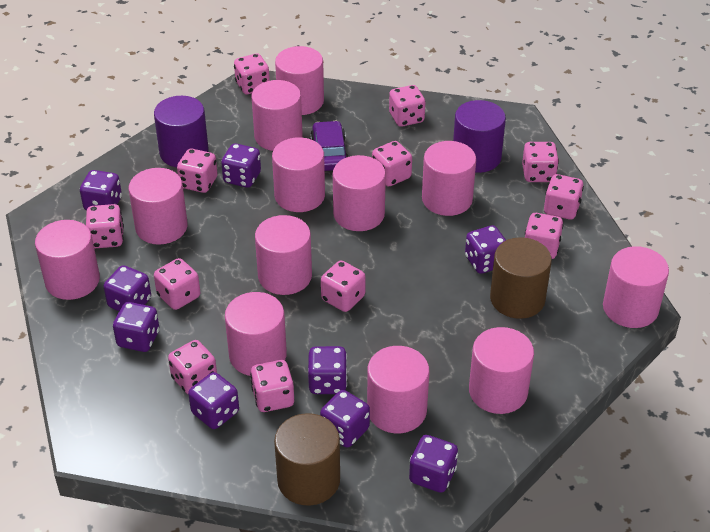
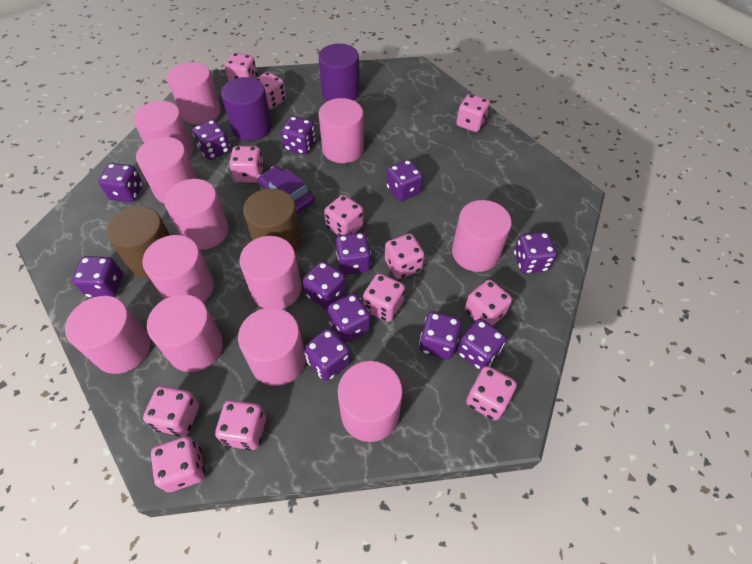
purple dice: 9 -> 12

